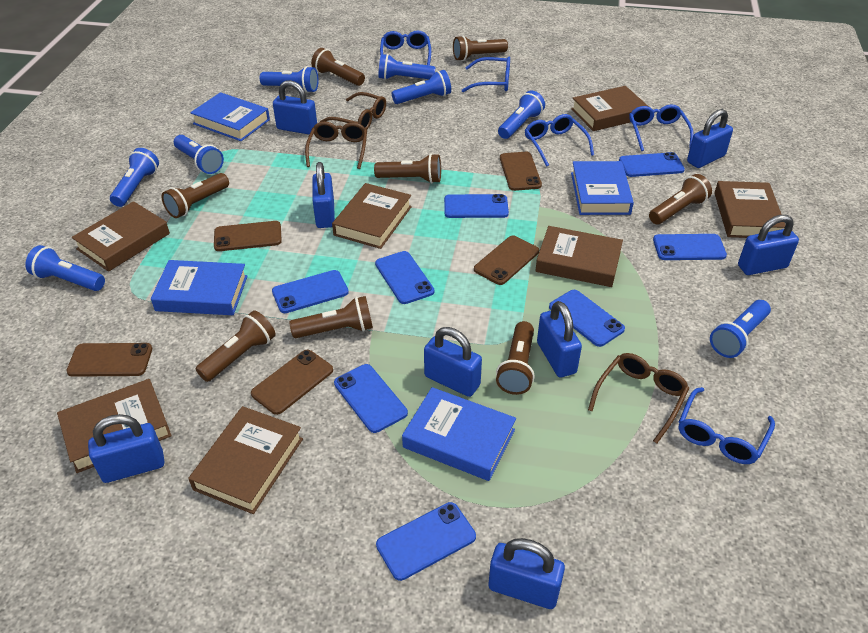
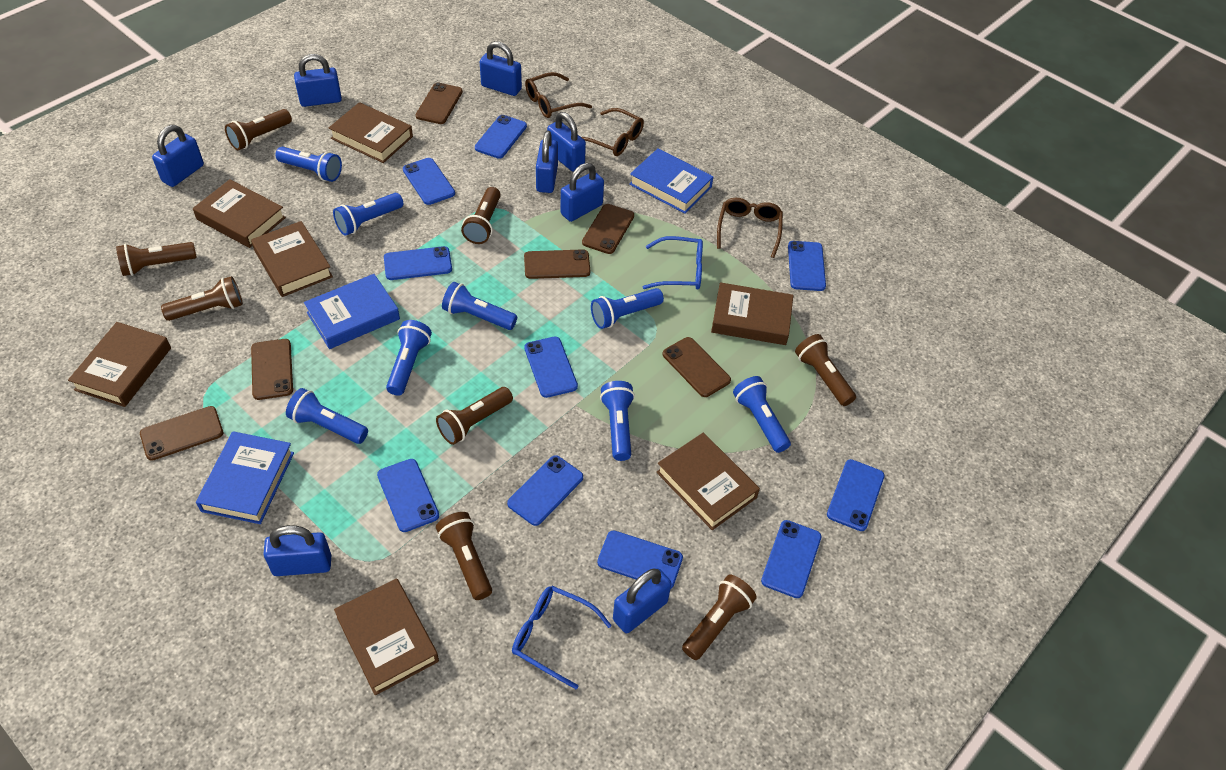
blue book: 4 -> 3
blue glasses: 5 -> 2
blue phone: 8 -> 10
brown phone: 5 -> 6

